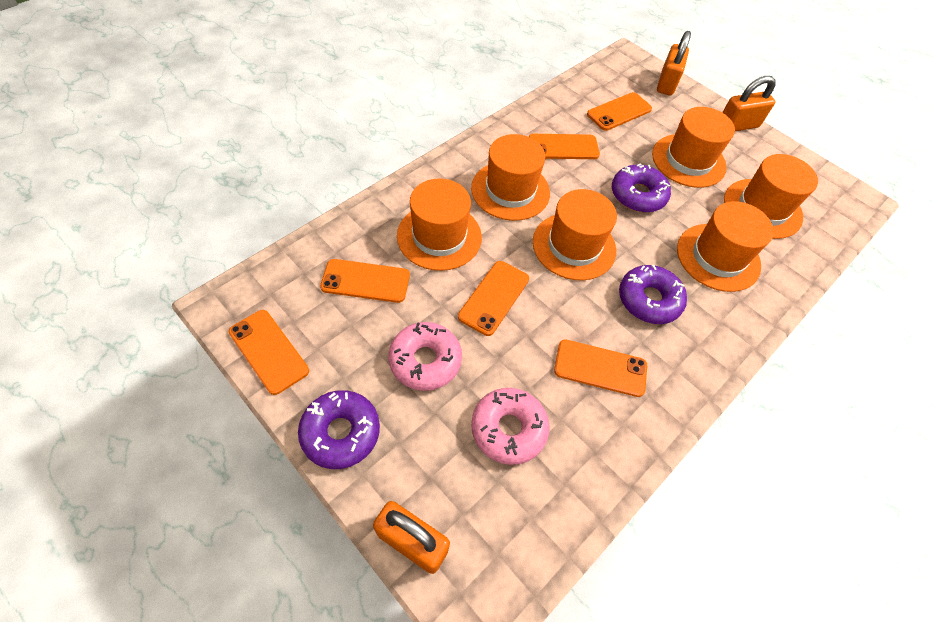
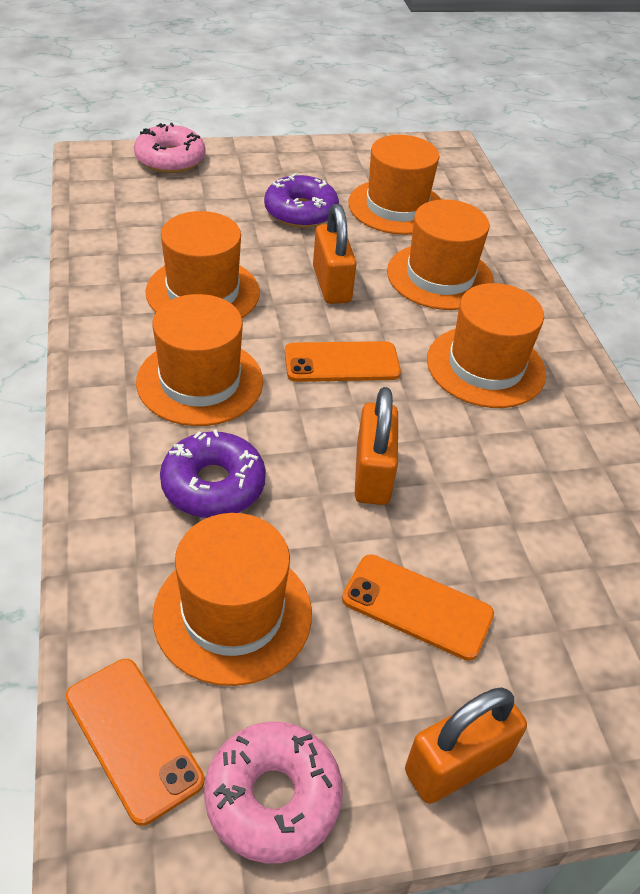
orange phone: 6 -> 3
purple donut: 3 -> 2

